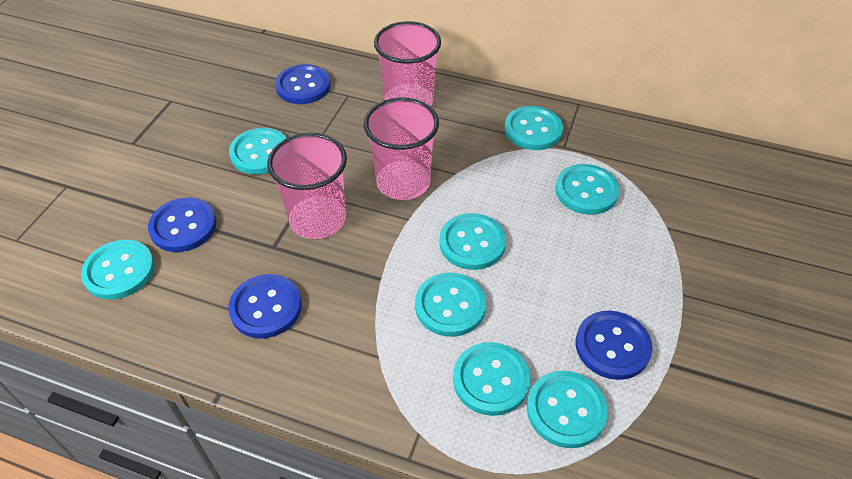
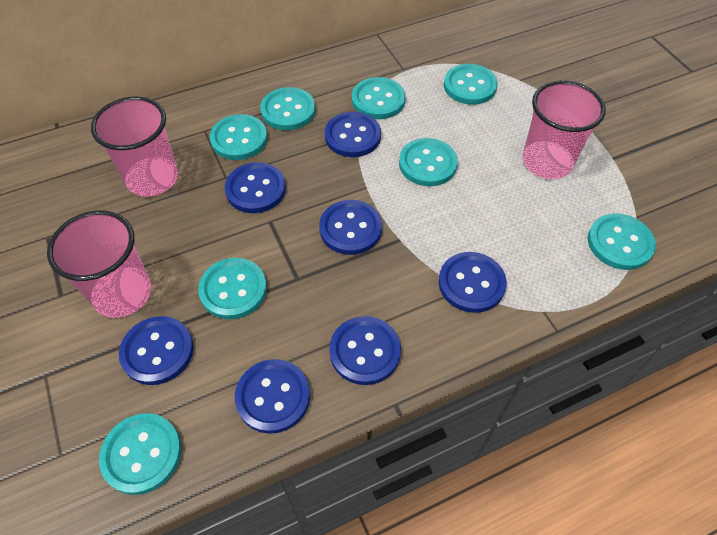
blue button: 4 -> 7

